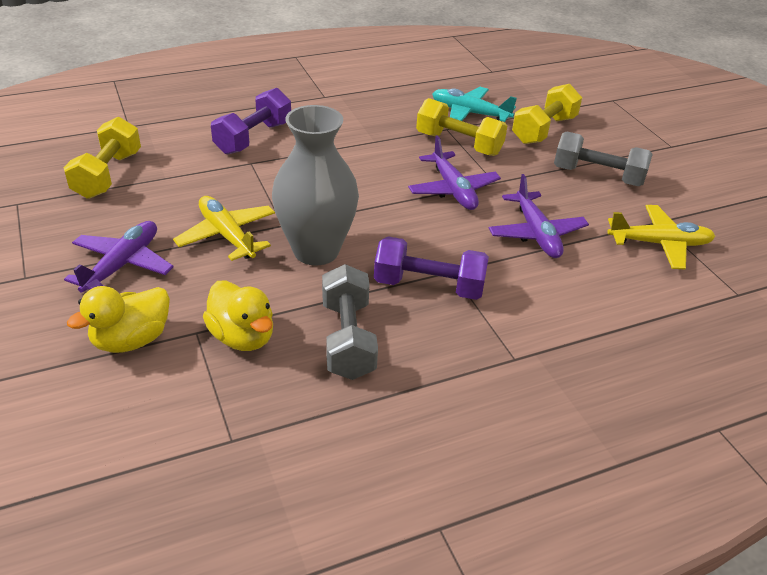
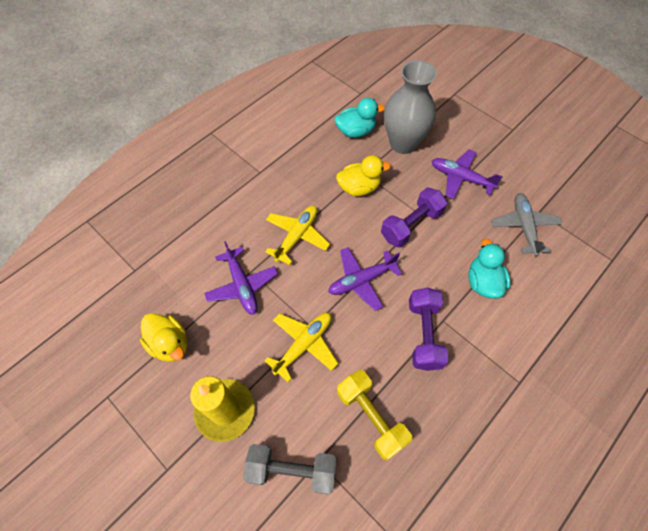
grey dumbbell: 2 -> 1
grey plane: 0 -> 1
turquoise duck: 0 -> 2
turquoise plane: 1 -> 0
yellow candle: 0 -> 1
yellow dumbbell: 3 -> 1

